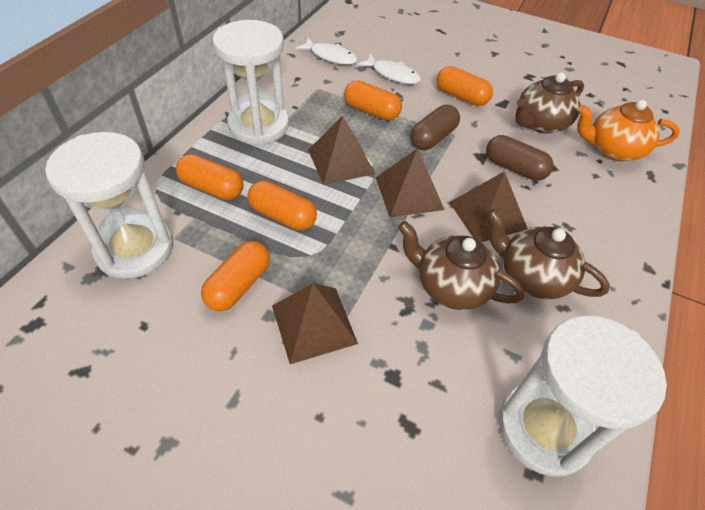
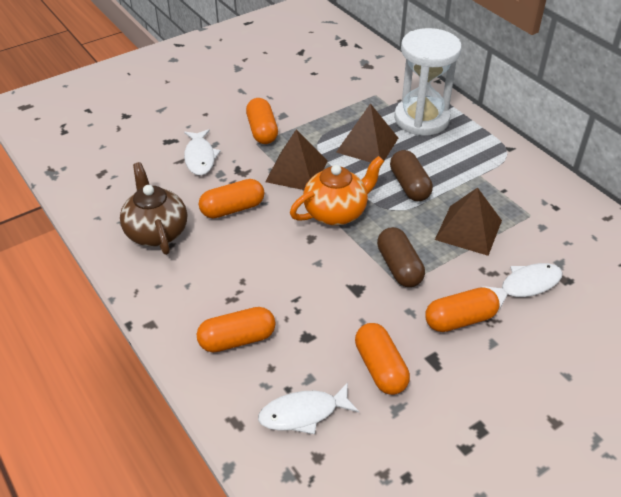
brown pyramid: 4 -> 3
brown teapot: 3 -> 1
white fish: 2 -> 3
white hourglass: 3 -> 1

